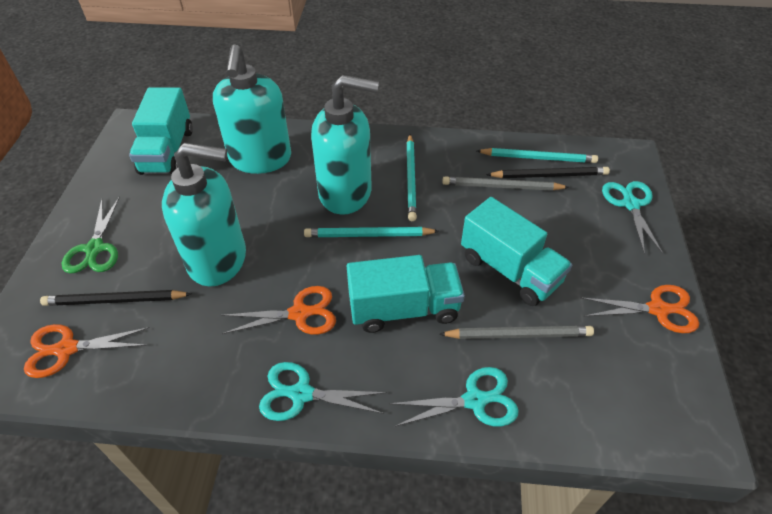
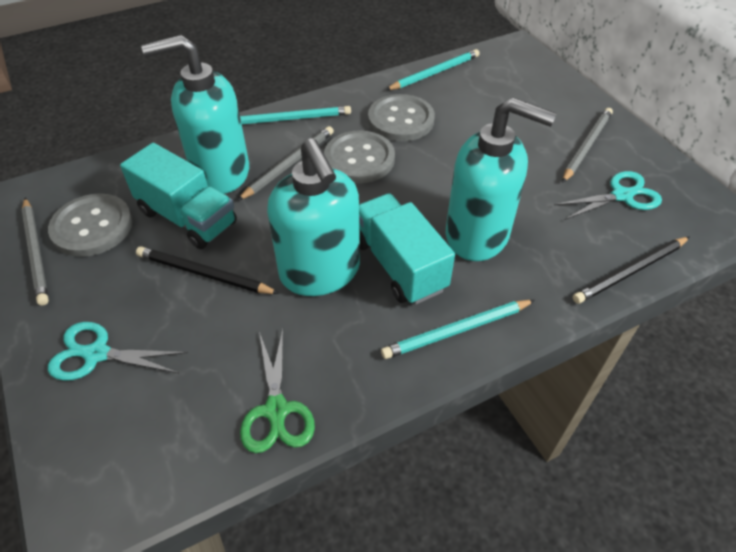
grey button: 0 -> 3
grey pencil: 2 -> 3
orange scissors: 3 -> 0
turquoise scissors: 3 -> 2
turquoise truck: 3 -> 2

